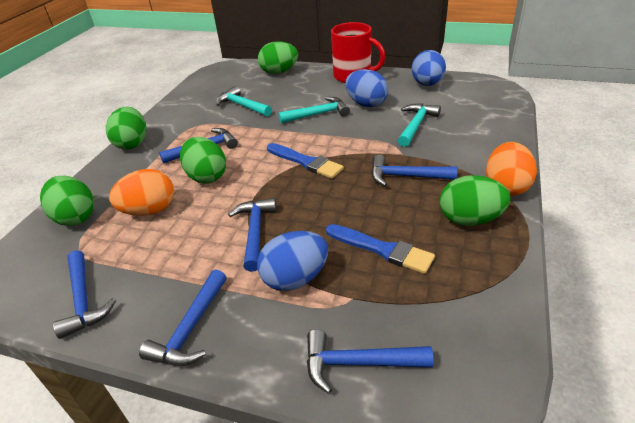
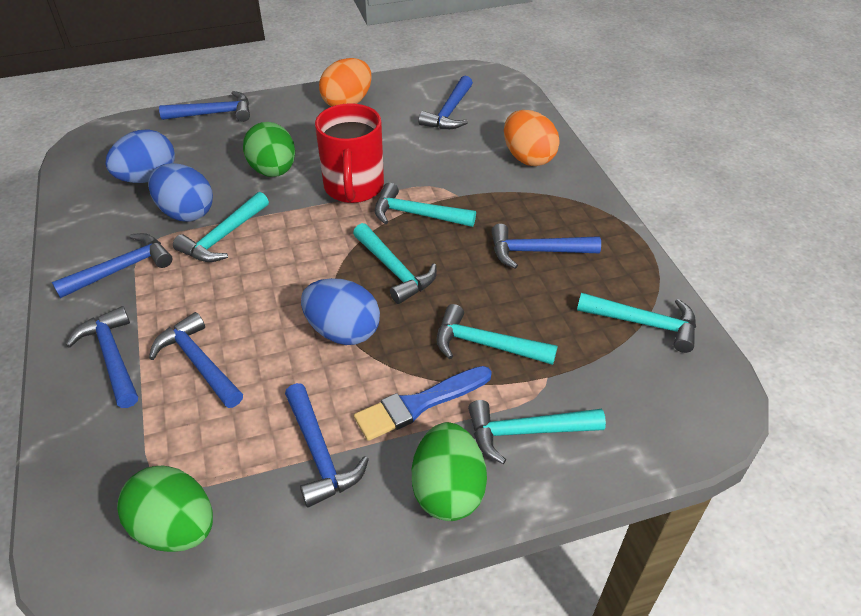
blue brush: 2 -> 1
blue hammer: 6 -> 7
green egg: 5 -> 3
turquoise hammer: 3 -> 6

